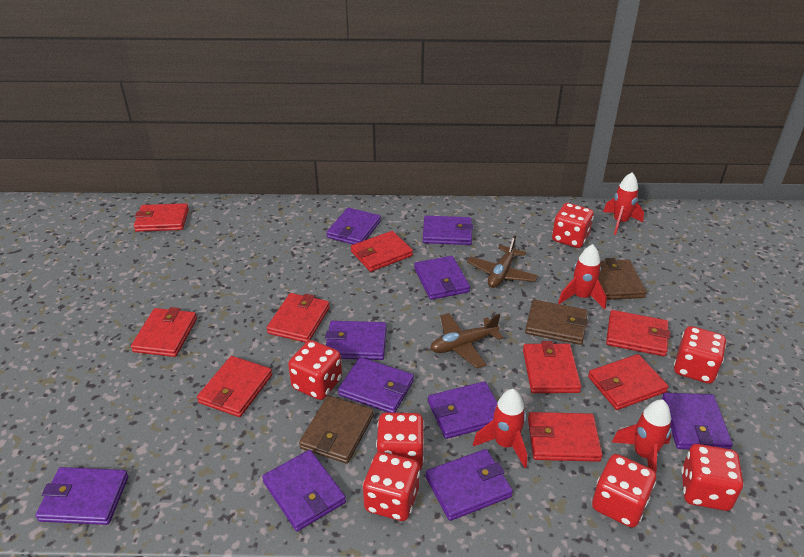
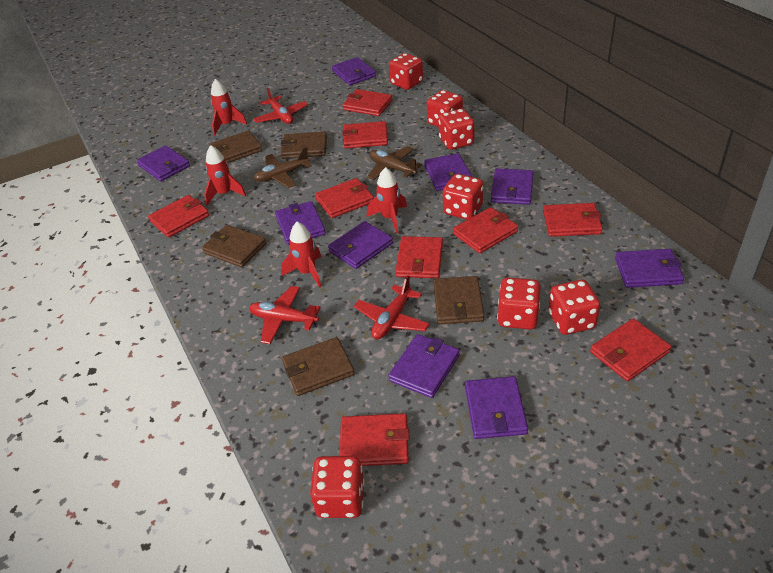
brown wallet: 3 -> 5
purple wallet: 10 -> 9
red plane: 0 -> 3

